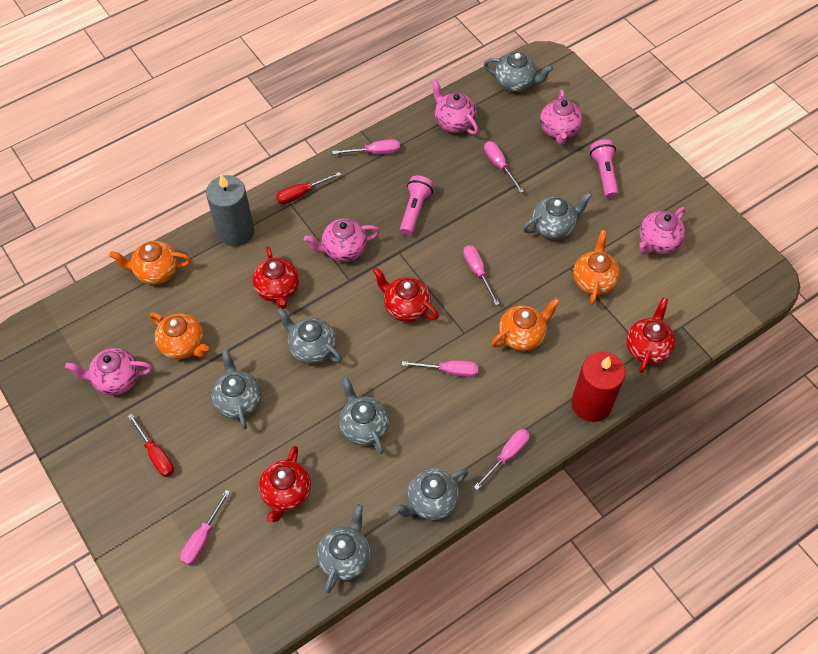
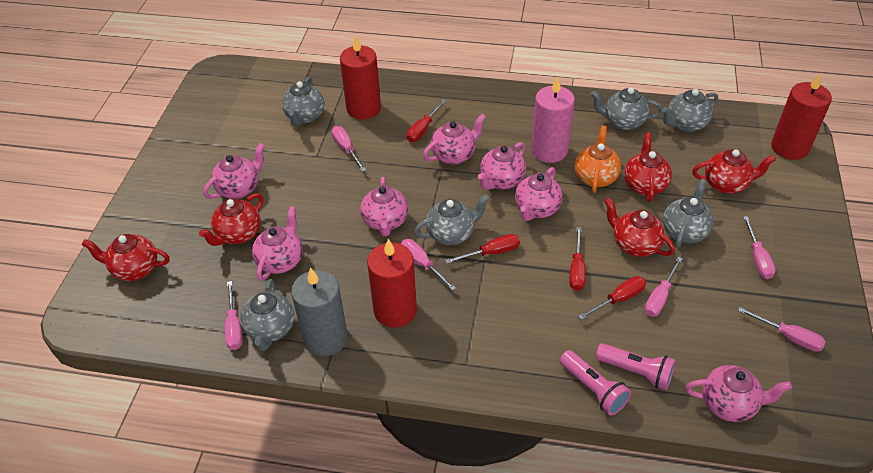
grey teapot: 7 -> 6
orange teapot: 4 -> 1
pink candle: 0 -> 1
pink teapot: 5 -> 7
red candle: 1 -> 3
red screwdriver: 2 -> 4
red teapot: 4 -> 5

